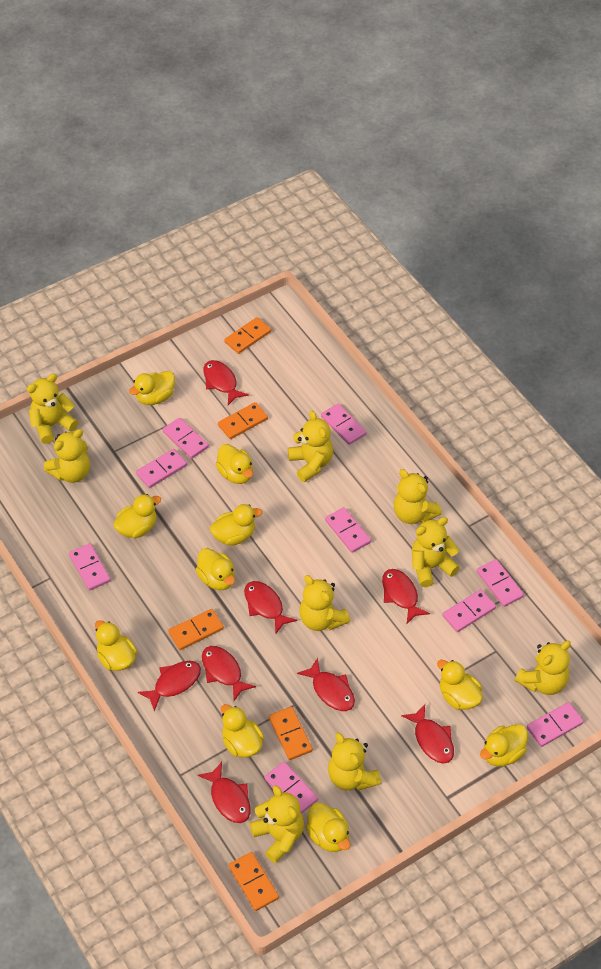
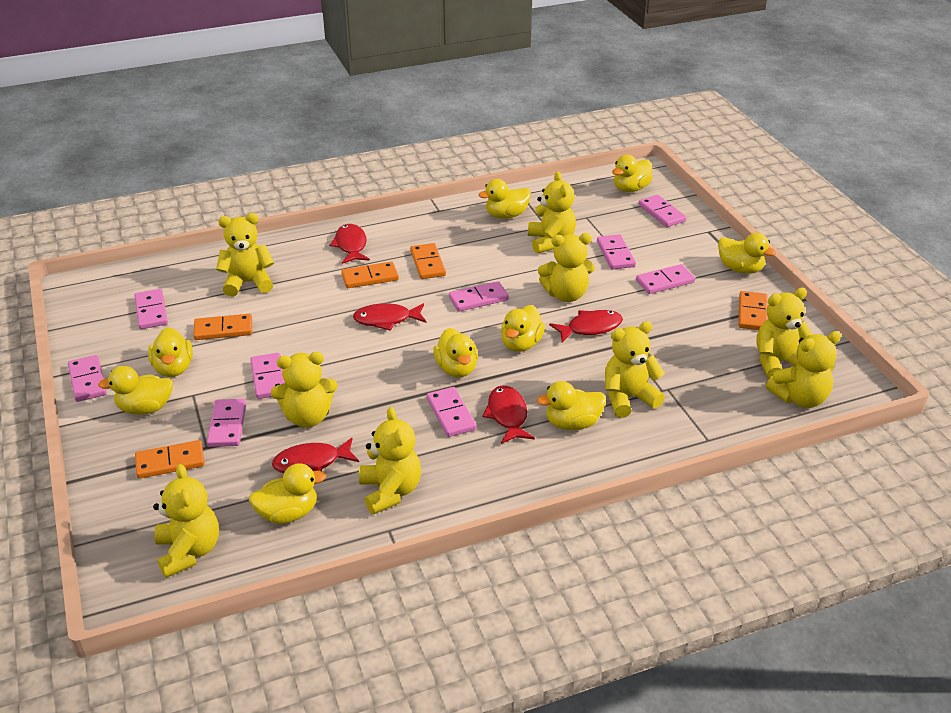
red fish: 8 -> 5
yellow duck: 10 -> 9

